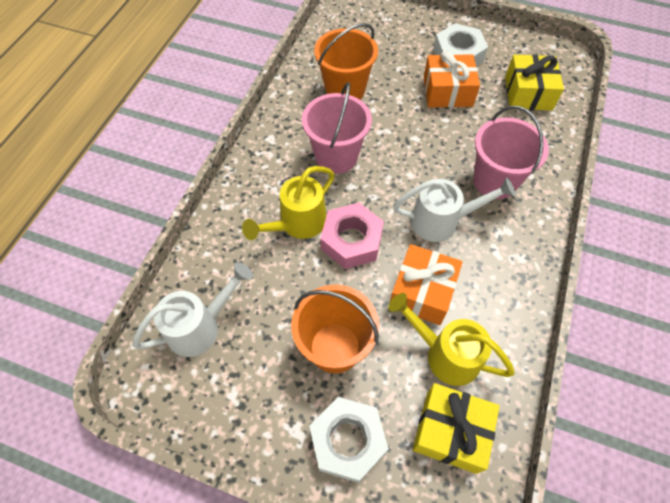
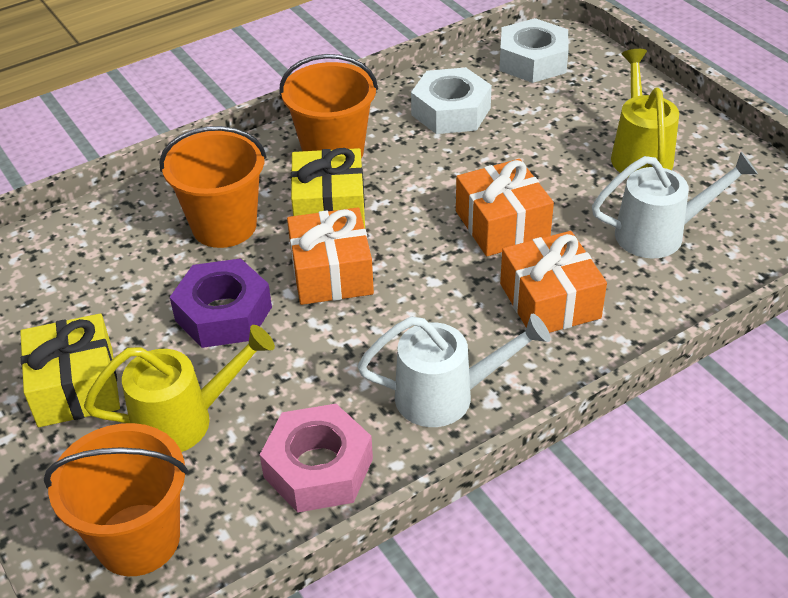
orange bucket: 2 -> 3
orange gift: 2 -> 3
pink bucket: 2 -> 0
purple nut: 0 -> 1

